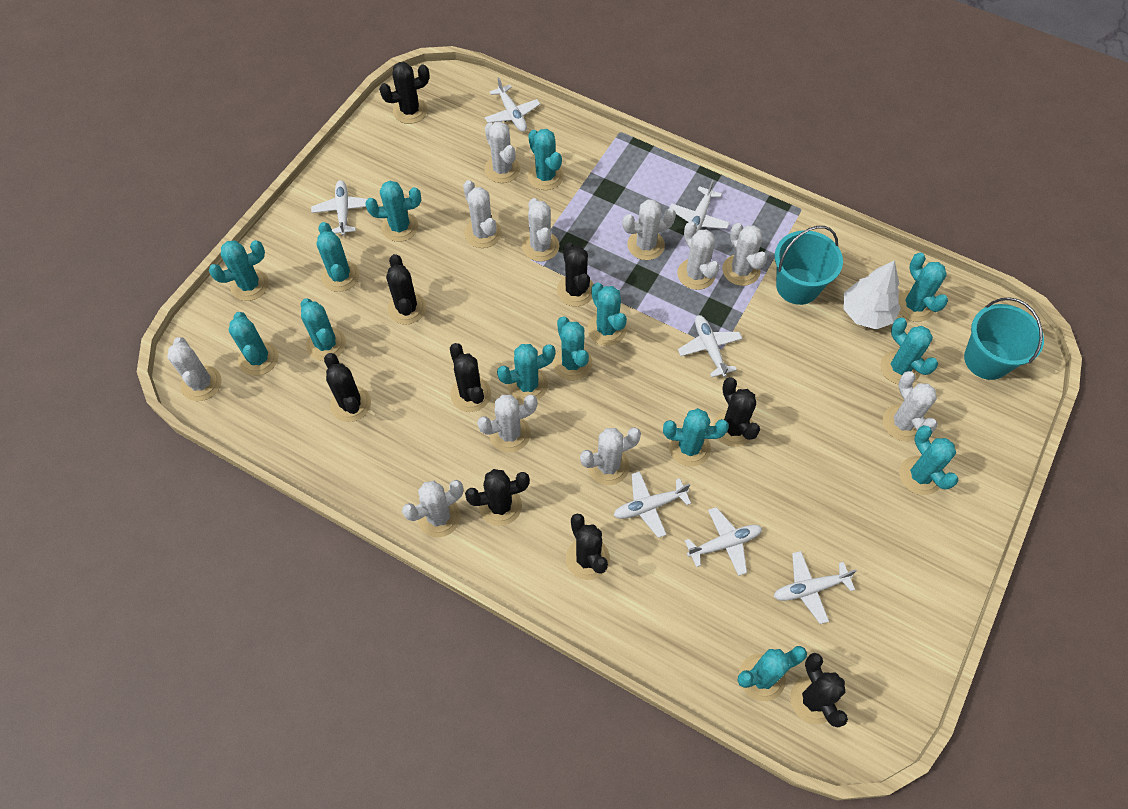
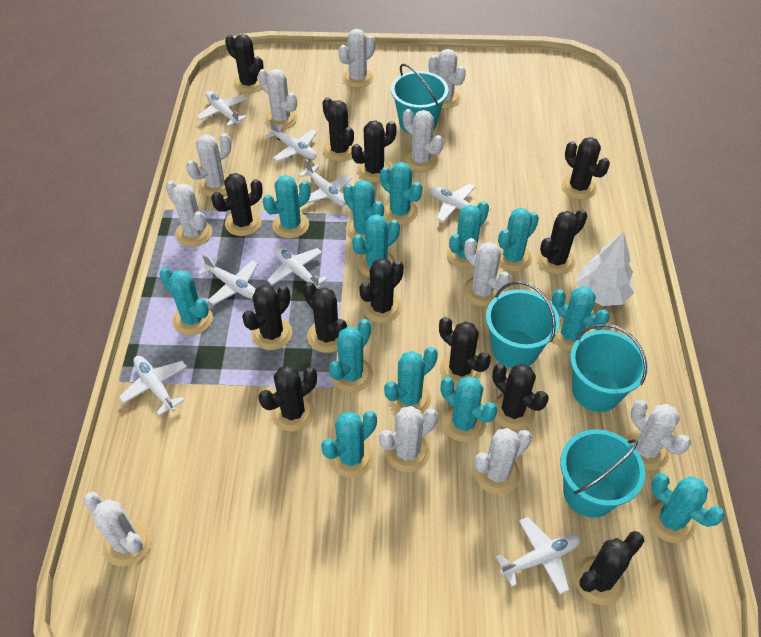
black cactus: 9 -> 13
turquoise bucket: 2 -> 4
turquoise cactus: 14 -> 13
white plane: 7 -> 8

